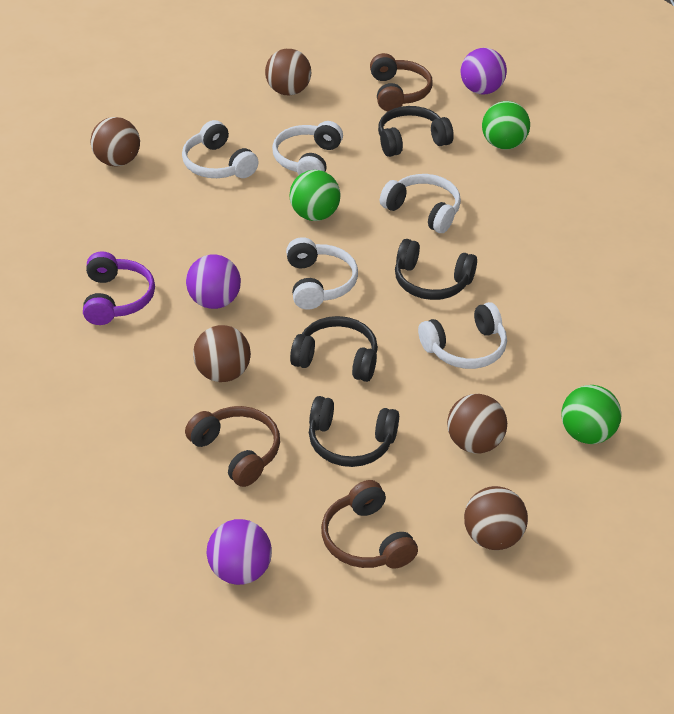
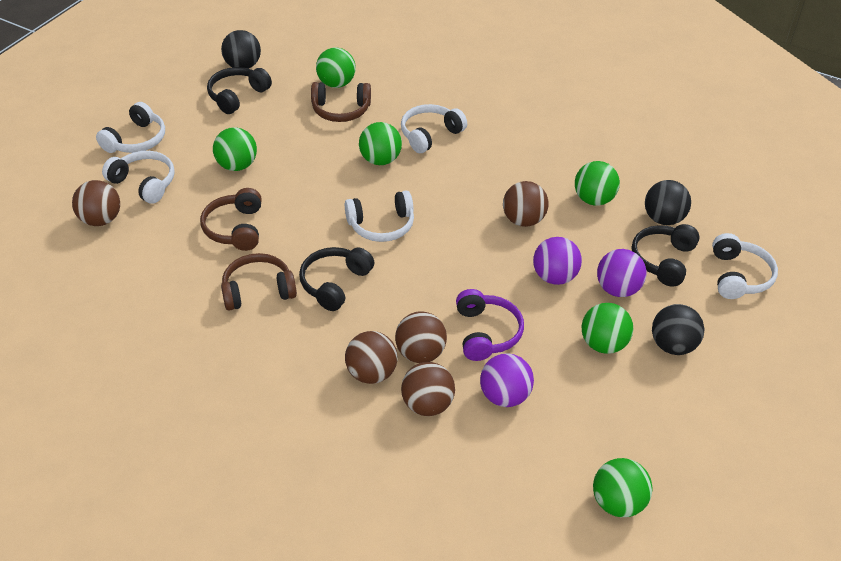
black ball: 0 -> 3
black headphones: 4 -> 3
green ball: 3 -> 6

